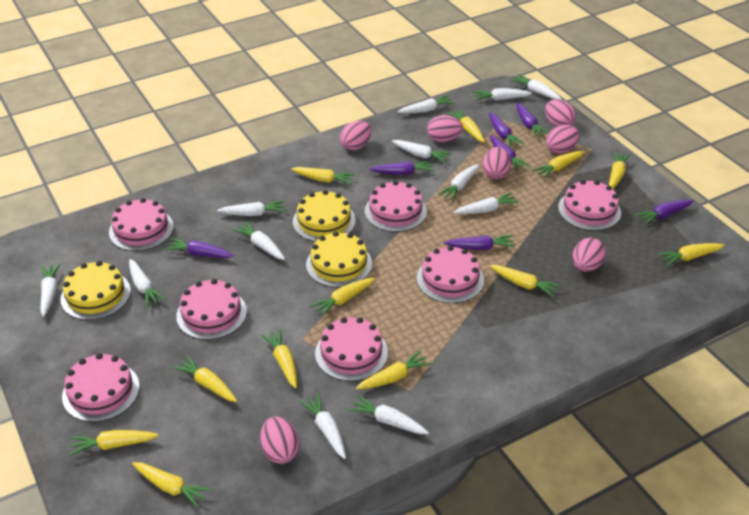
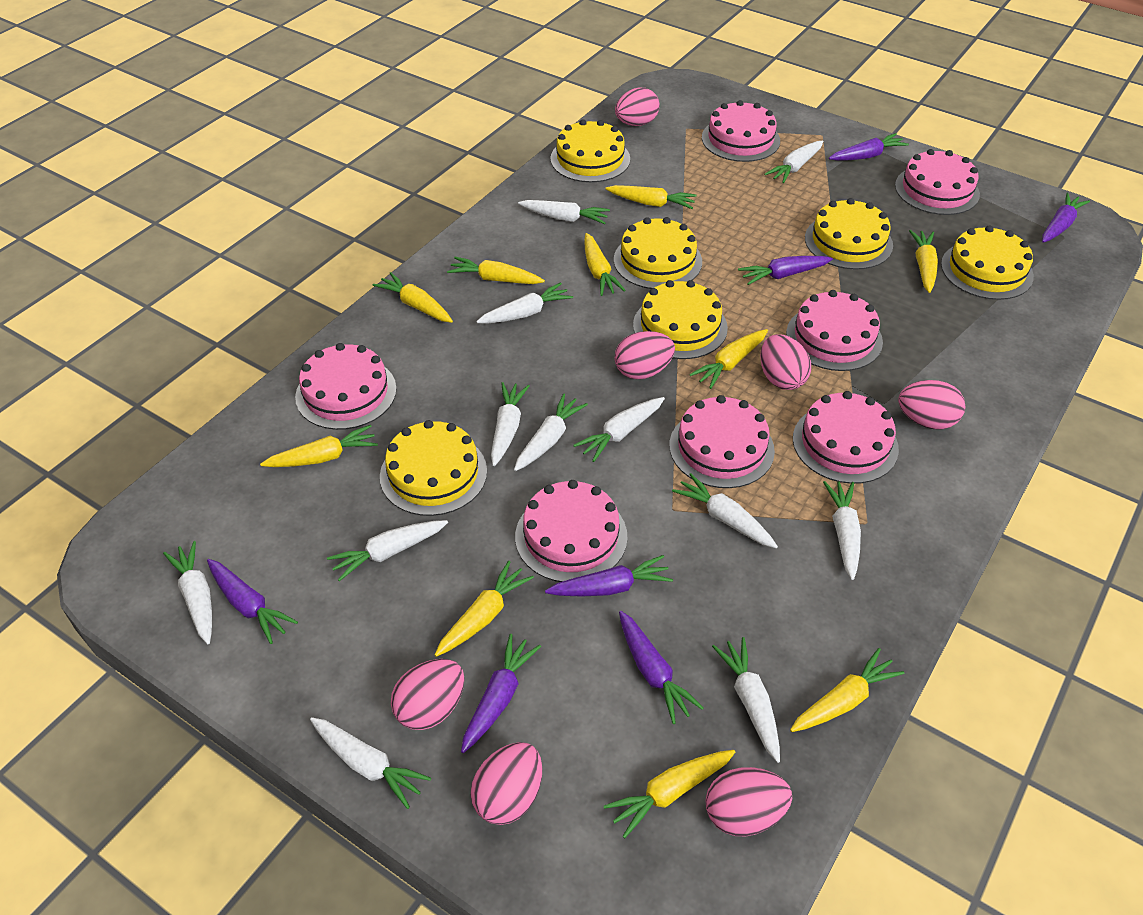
yellow cake: 3 -> 6
yellow carrot: 12 -> 10

